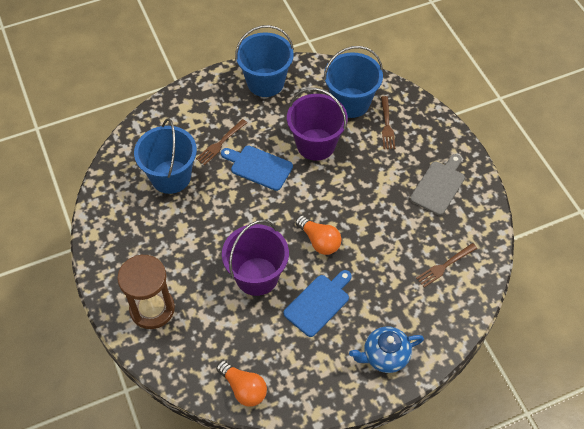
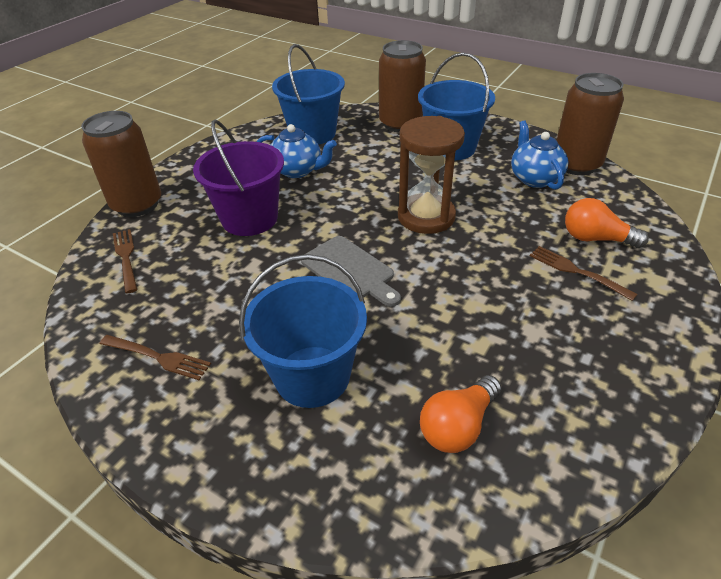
blue cutting board: 2 -> 0
blue teapot: 1 -> 2
brown can: 0 -> 3
purple bucket: 2 -> 1

